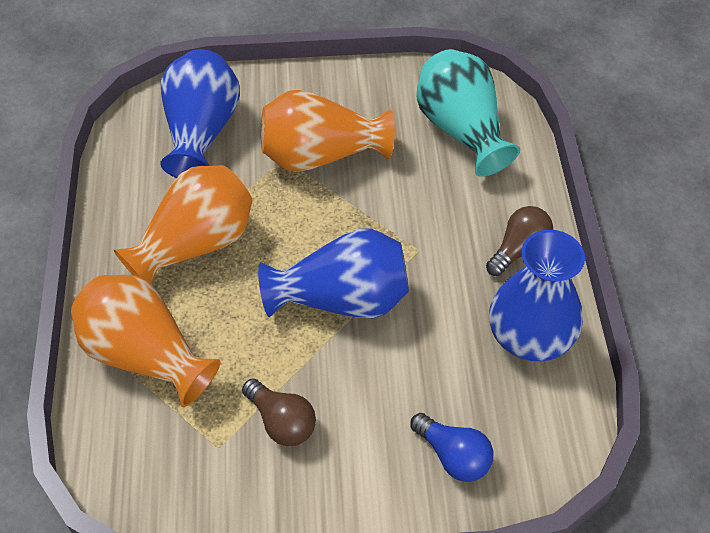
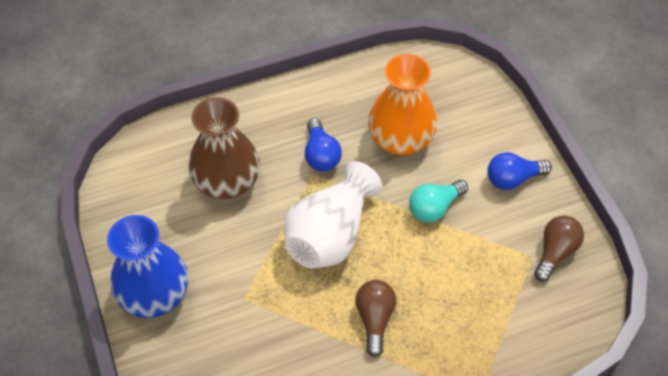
blue light bulb: 1 -> 2
blue vase: 3 -> 1
brown vase: 0 -> 1
orange vase: 3 -> 1
turquoise light bulb: 0 -> 1
turquoise vase: 1 -> 0
white vase: 0 -> 1

